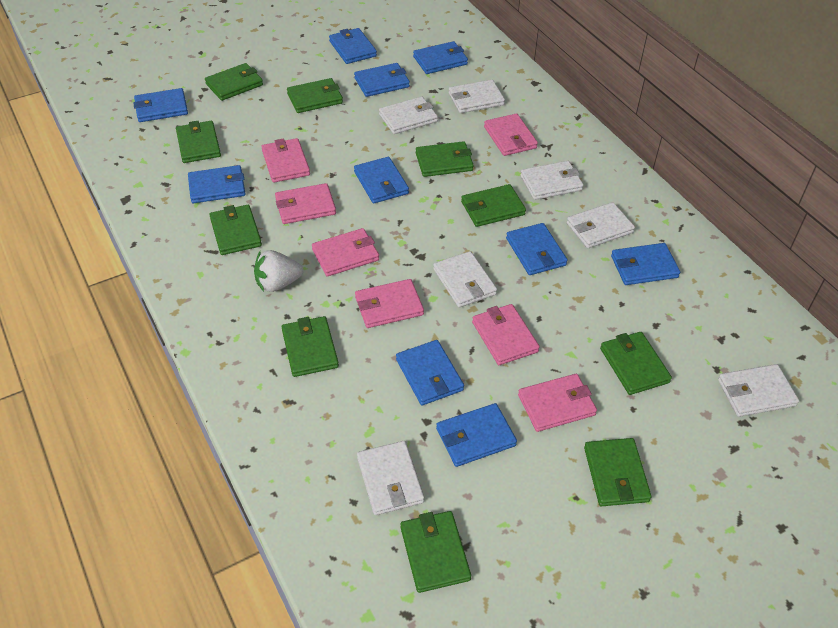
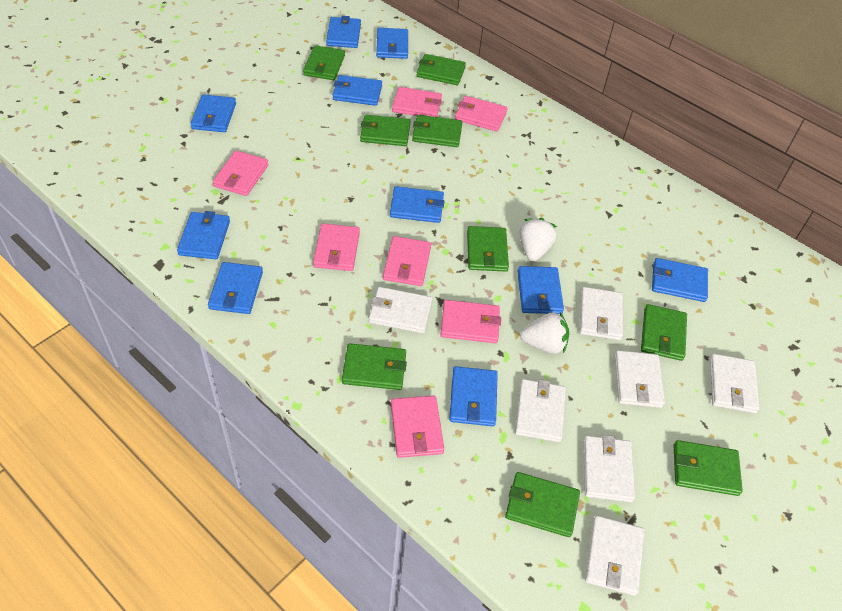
green wallet: 10 -> 9
white strawberry: 1 -> 2

